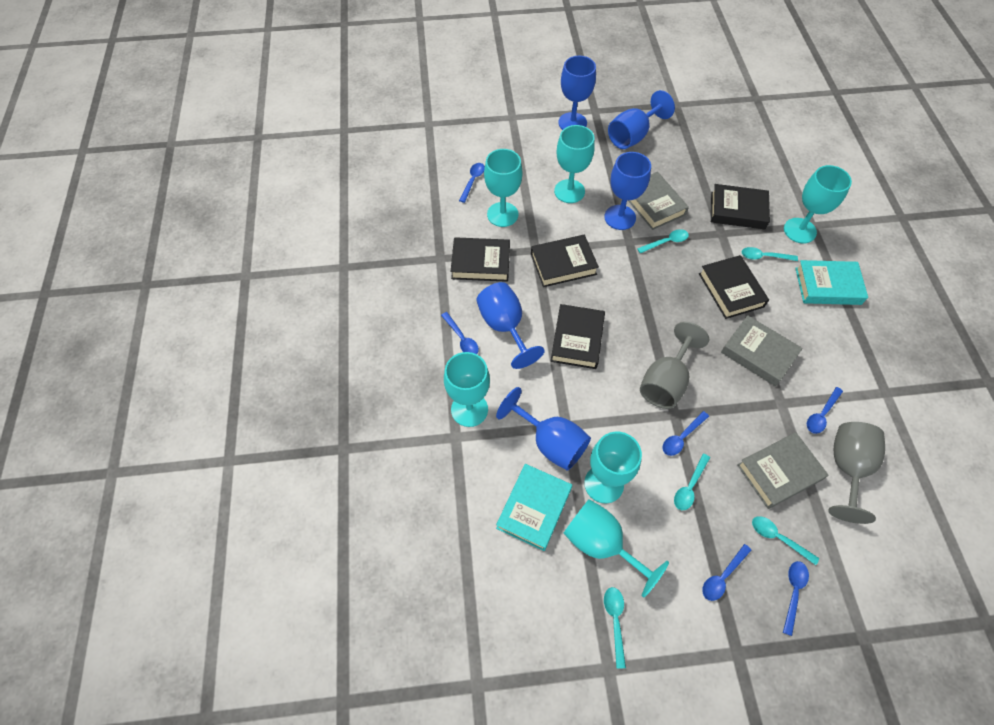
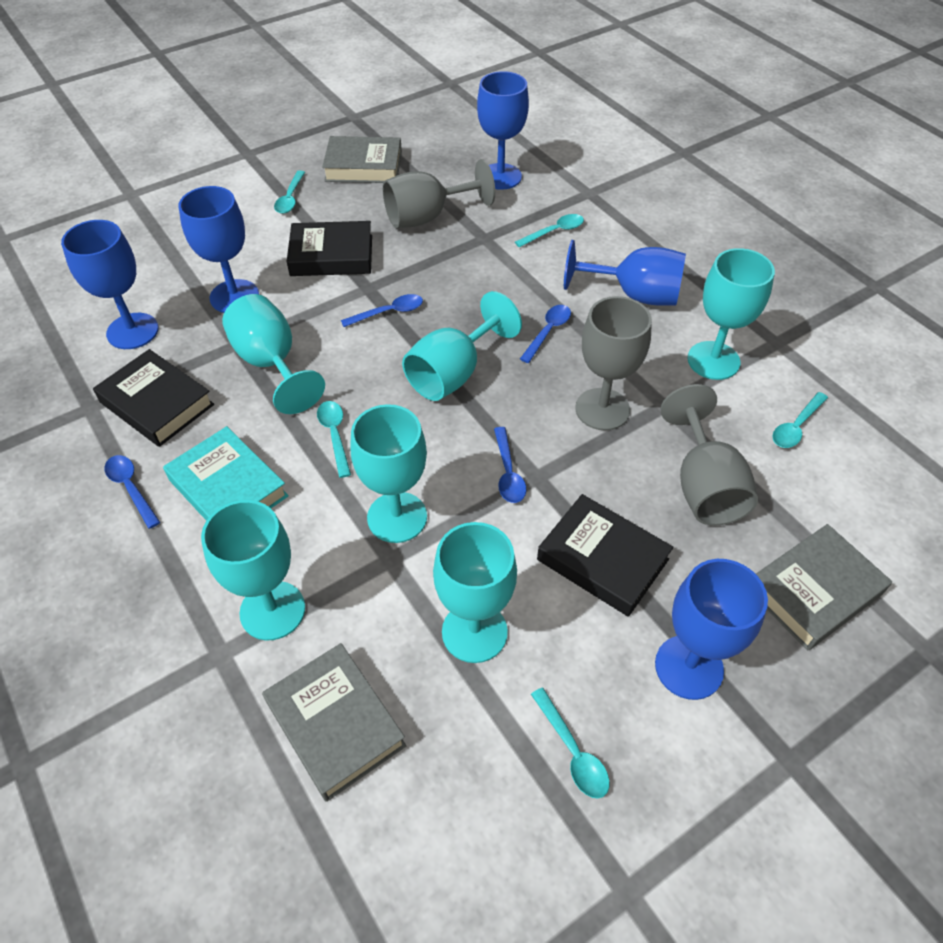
black book: 5 -> 3
blue spoon: 6 -> 4
grey goblet: 2 -> 3
turquoise book: 2 -> 1

